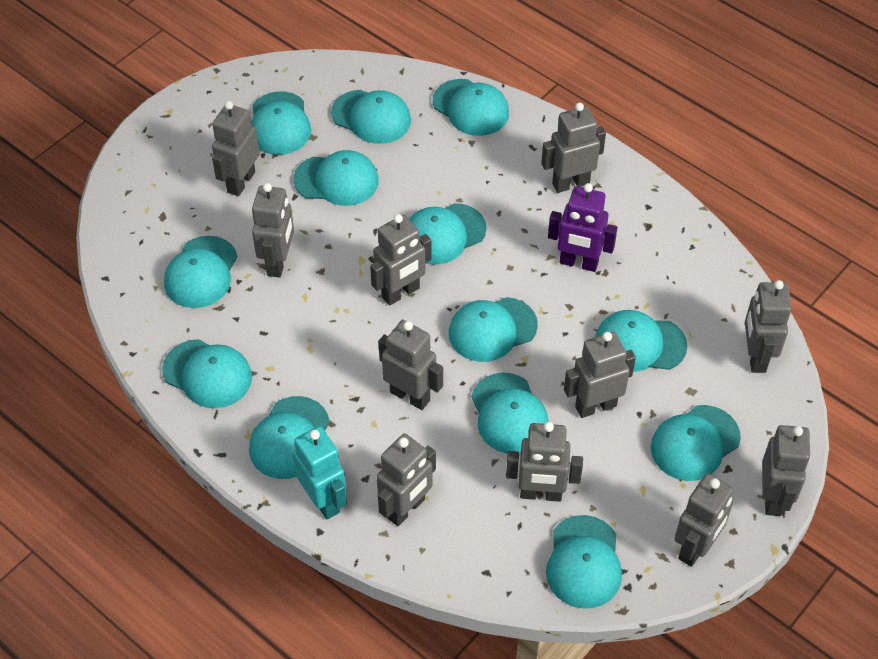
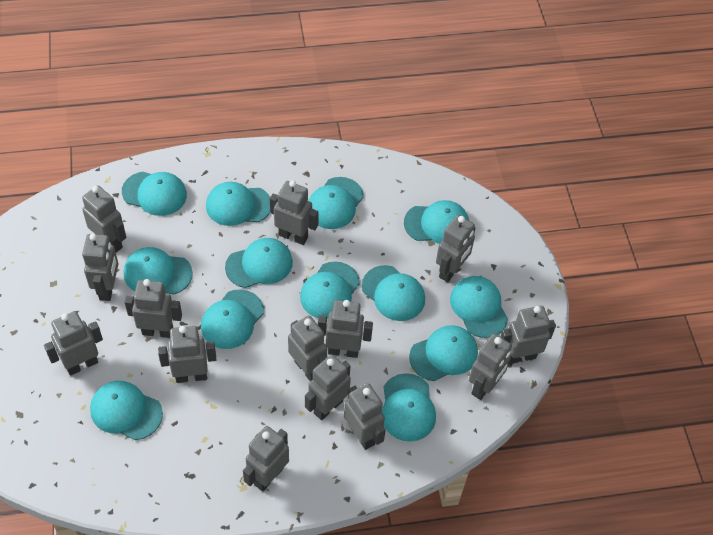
grey robot: 11 -> 14
purple robot: 1 -> 0
turquoise robot: 1 -> 0

